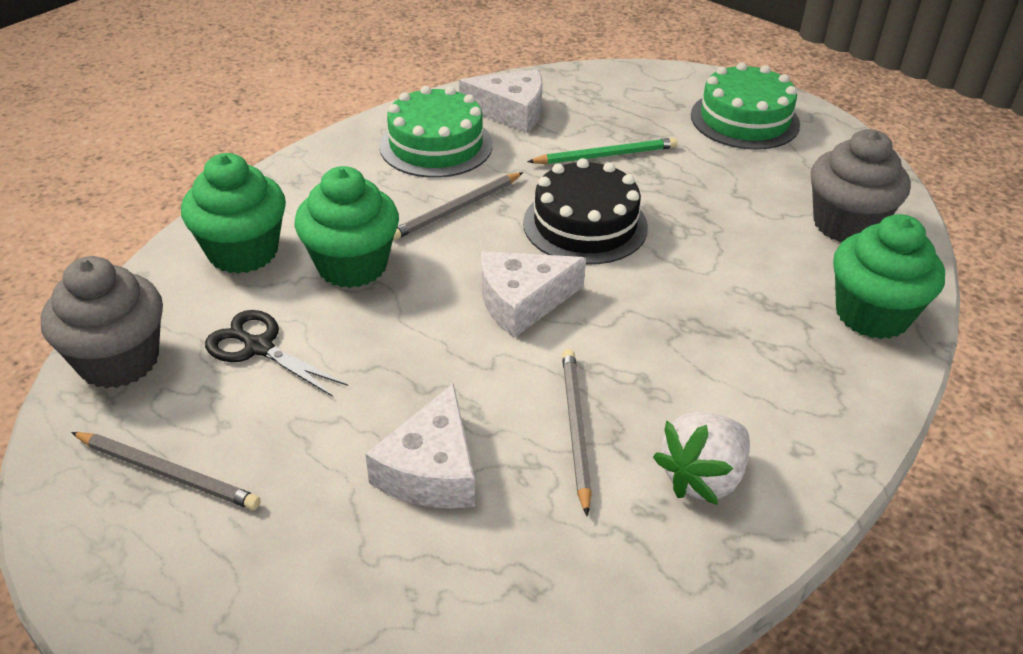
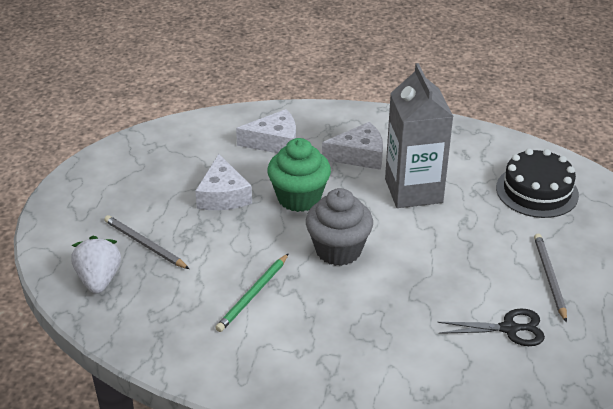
green cake: 2 -> 0
green cupcake: 3 -> 1
grey carton: 0 -> 1
grey cupcake: 2 -> 1
grey pencil: 3 -> 2

